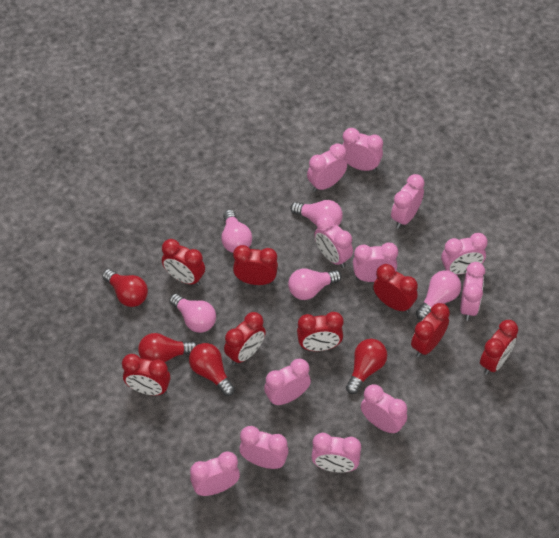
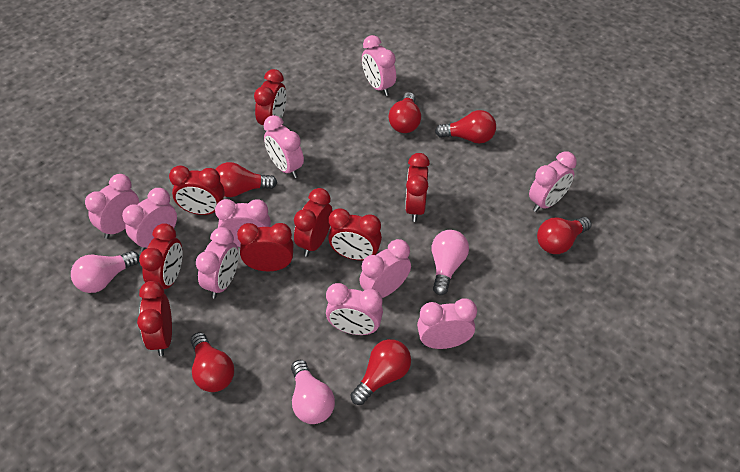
pink clock: 12 -> 10
pink light bulb: 5 -> 3
red light bulb: 4 -> 6

